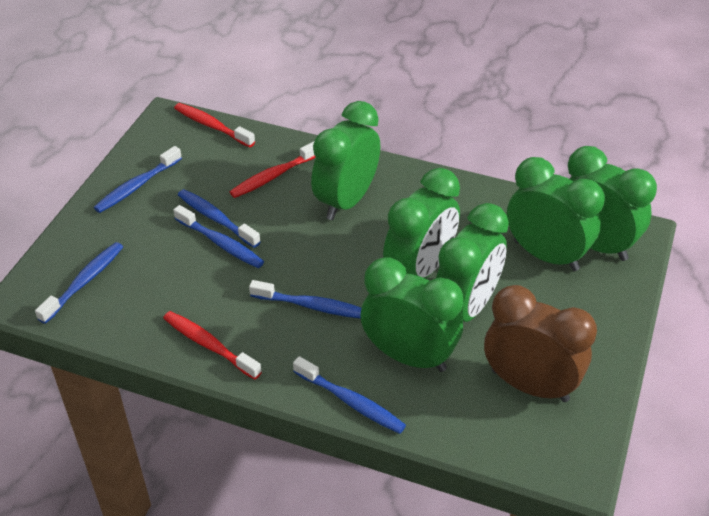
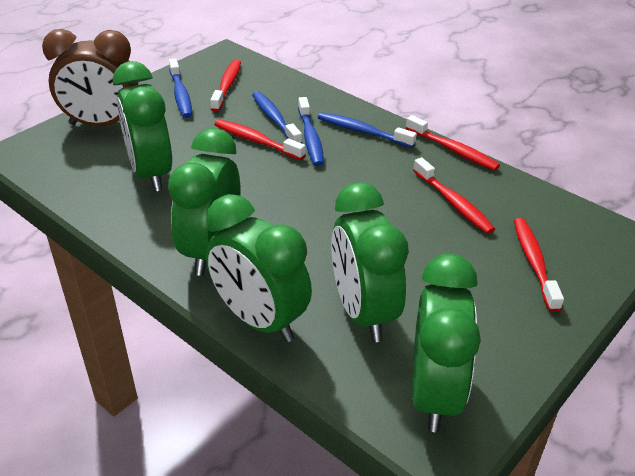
blue toothbrush: 6 -> 4
green clock: 6 -> 5
red toothbrush: 3 -> 5

